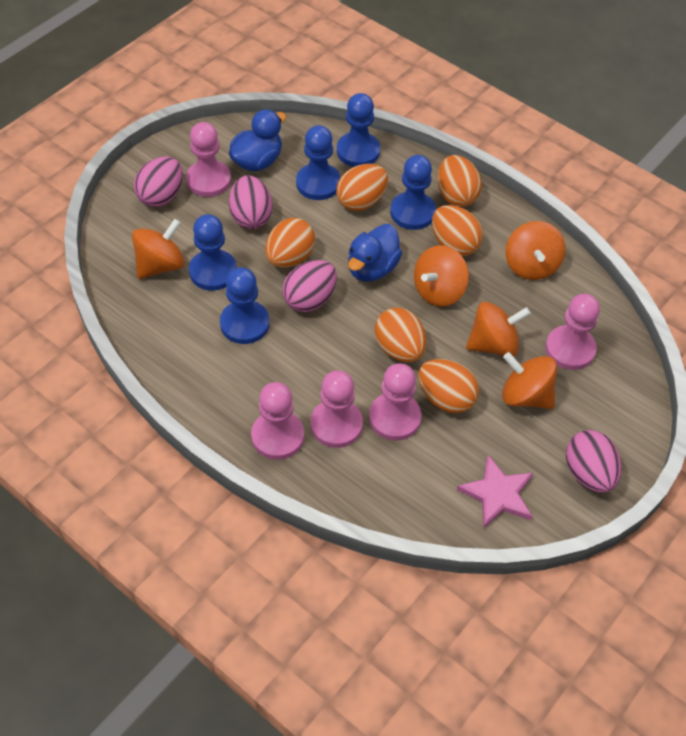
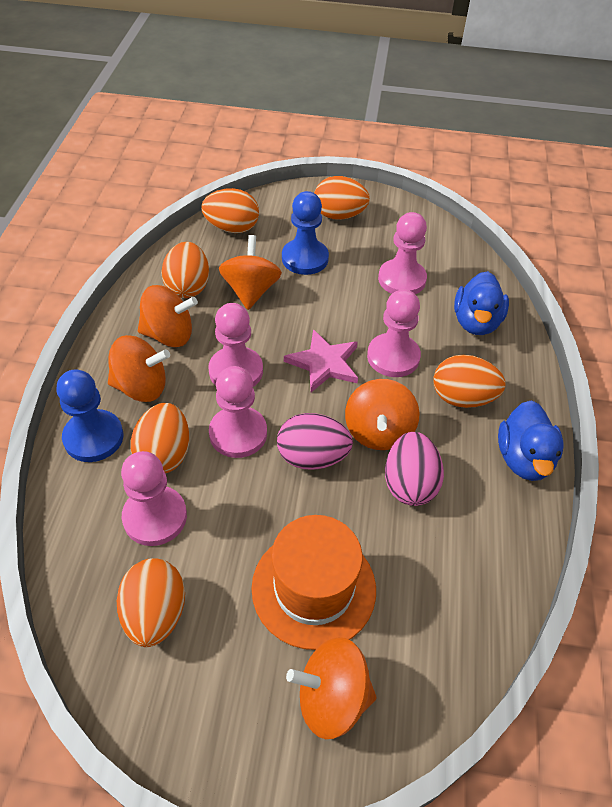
blue pawn: 5 -> 2
orange hat: 0 -> 1
pink egg: 4 -> 2

